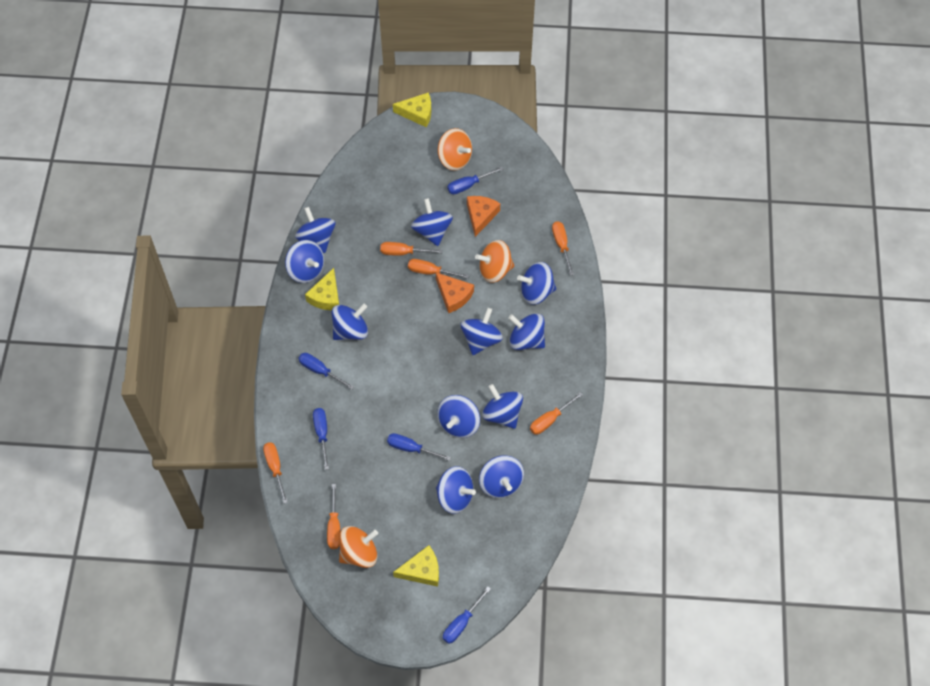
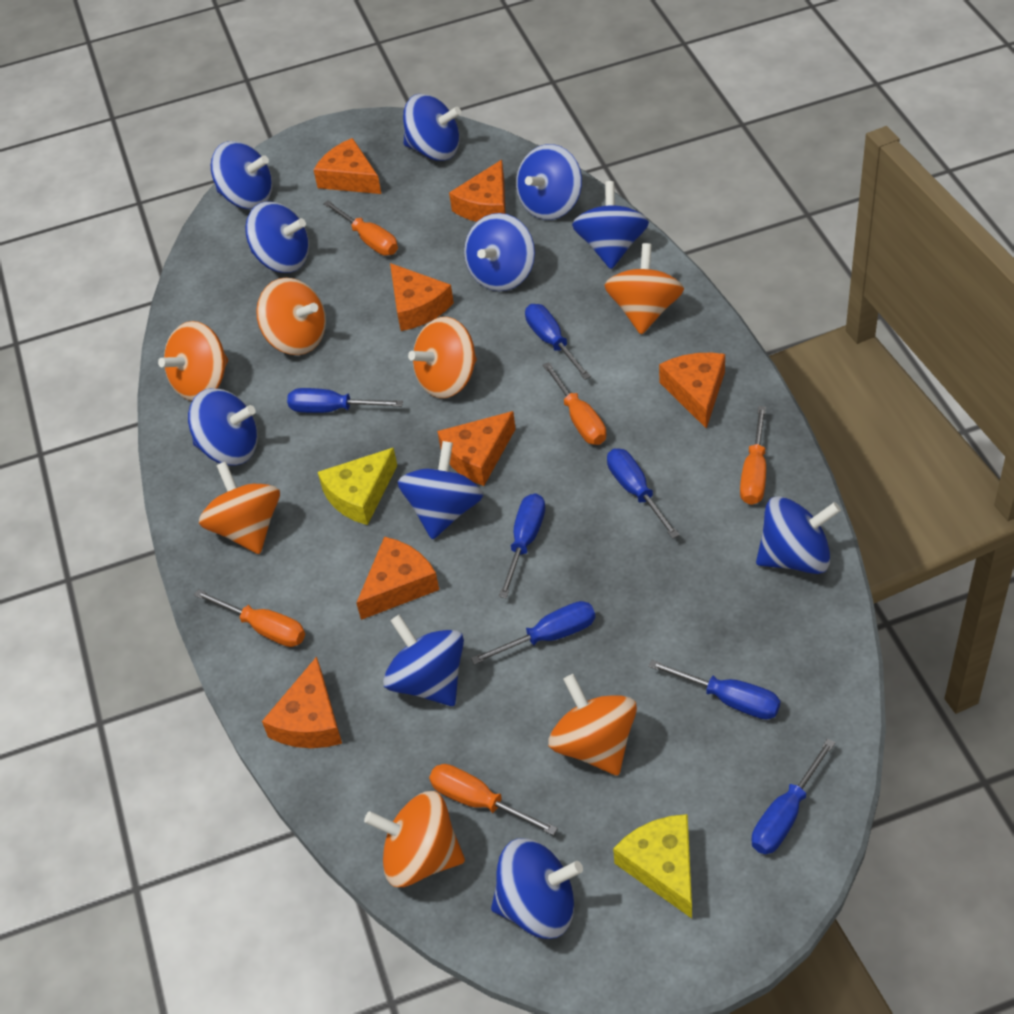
blue screwdriver: 5 -> 7
orange cheese: 2 -> 7
orange screwdriver: 6 -> 5
orange spinning top: 3 -> 7
yellow cheese: 3 -> 2

